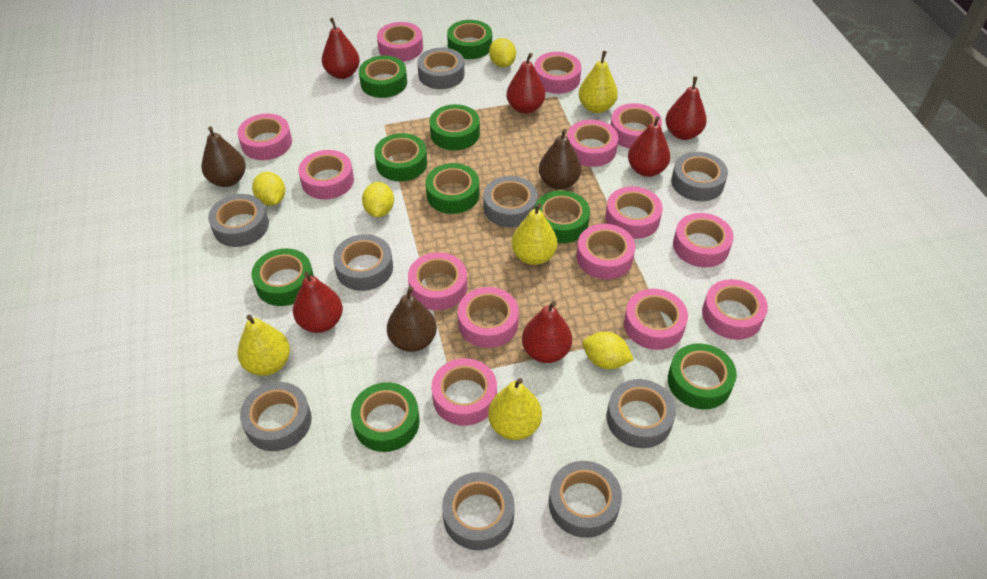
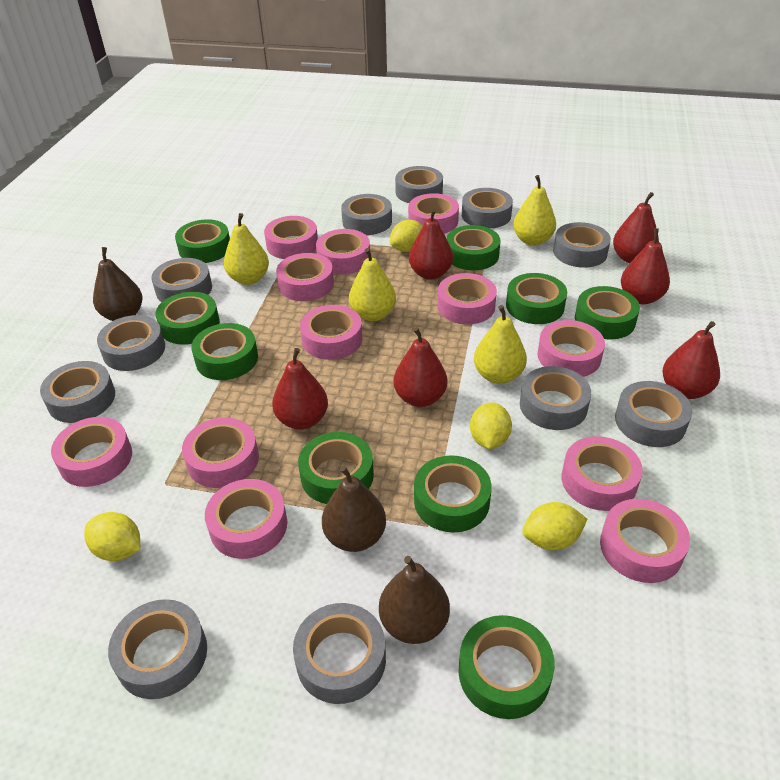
grey tape: 9 -> 11
pink tape: 14 -> 12

